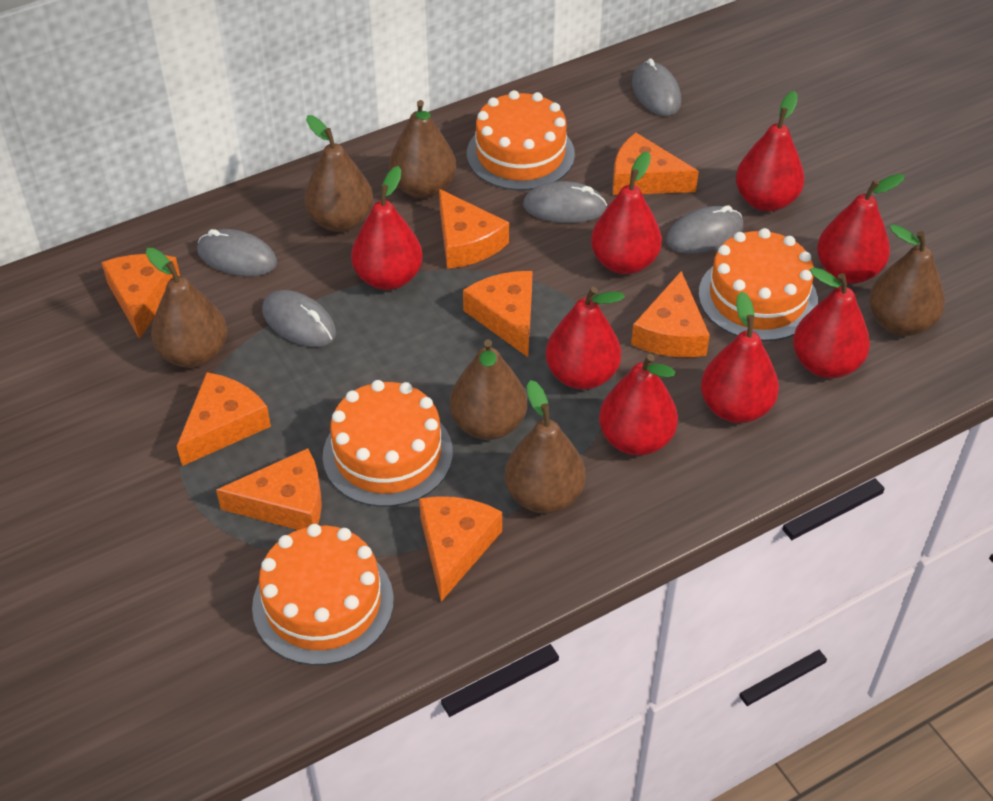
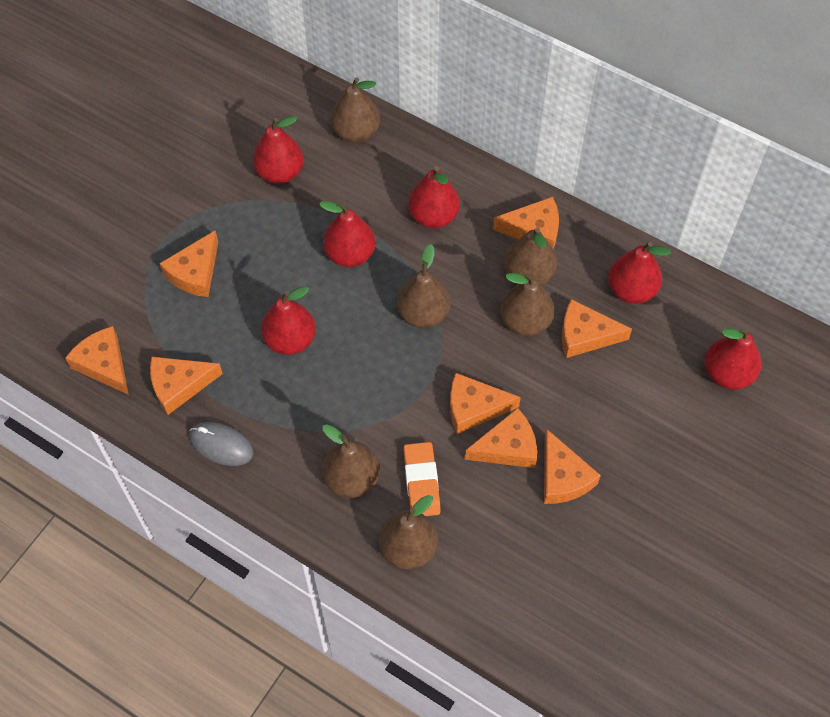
grey mouse: 5 -> 1
orange cake: 4 -> 0
orange eraser: 0 -> 1
red pear: 8 -> 6

